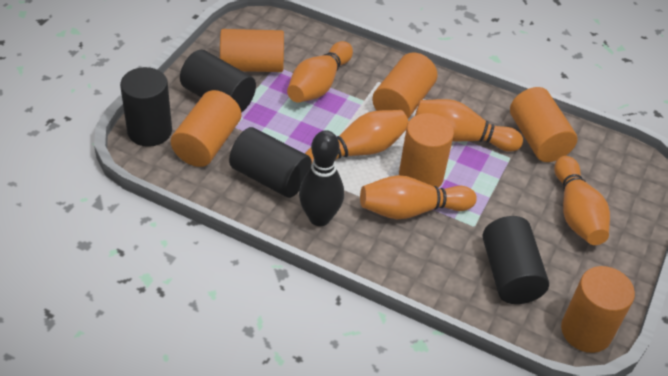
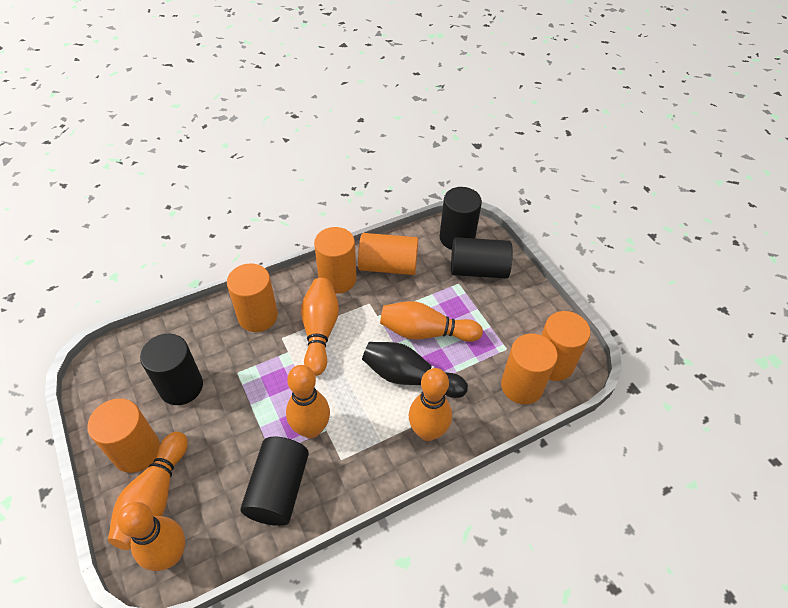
orange bowling pin: 5 -> 6

